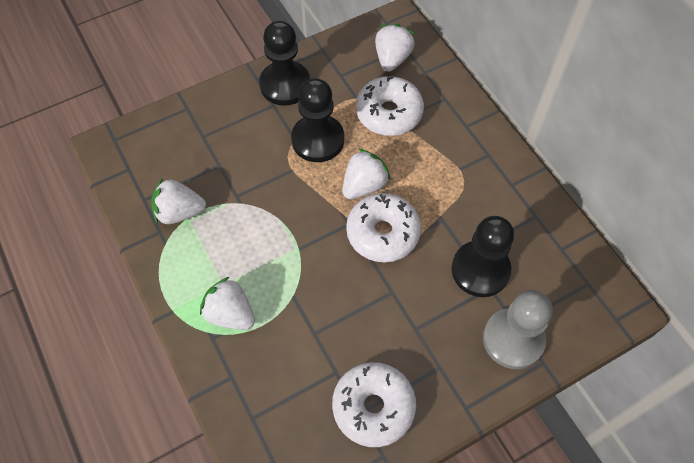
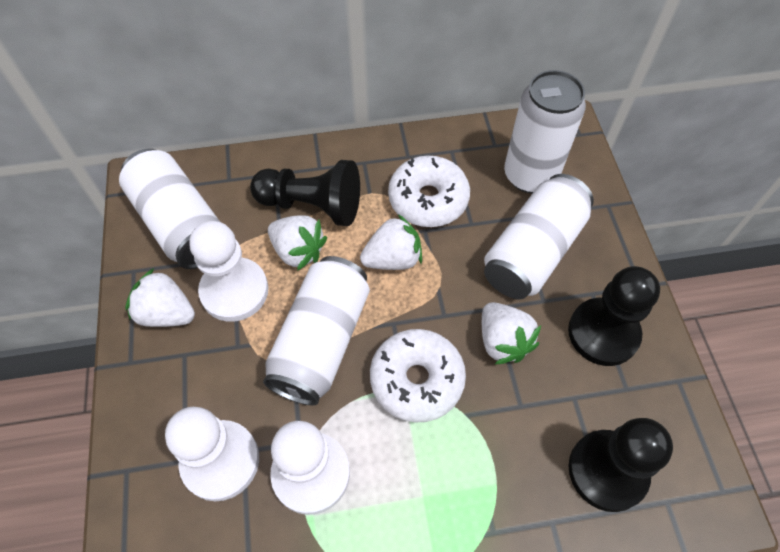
grey pawn: 1 -> 0
white can: 0 -> 4
white donut: 3 -> 2
white pawn: 0 -> 3

